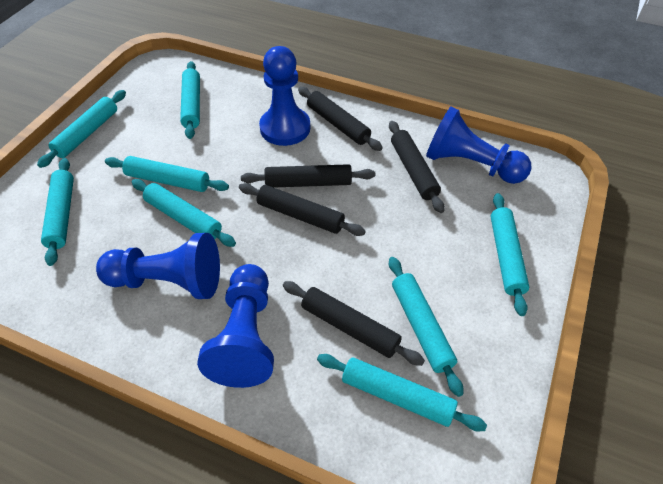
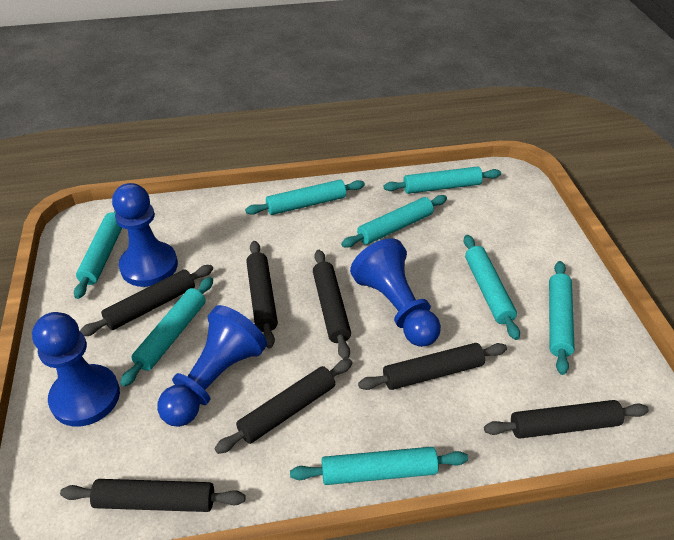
black rolling pin: 5 -> 7

